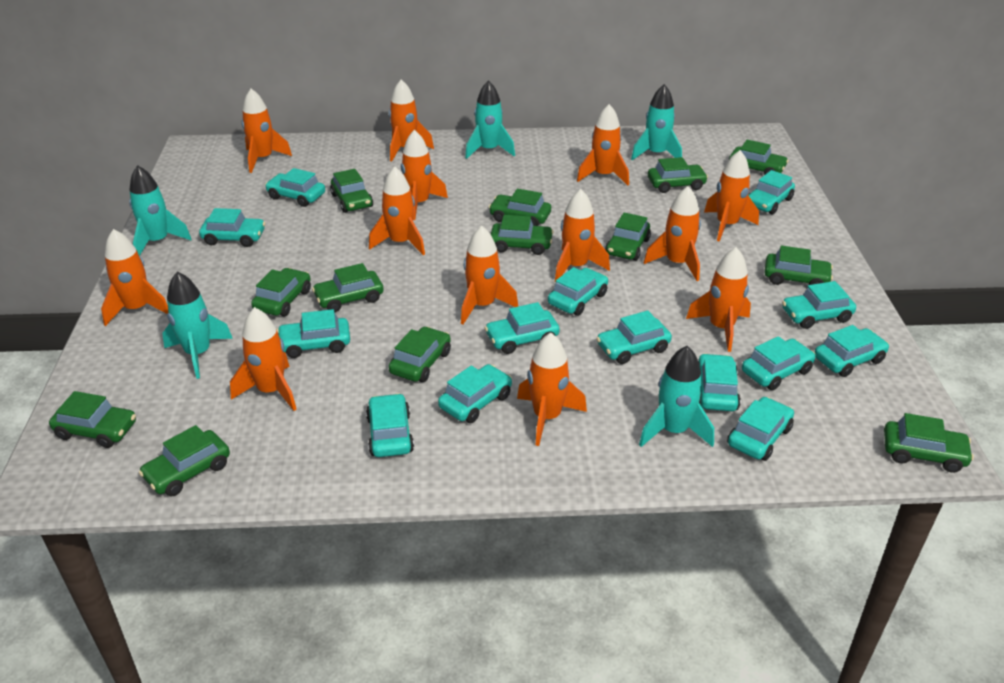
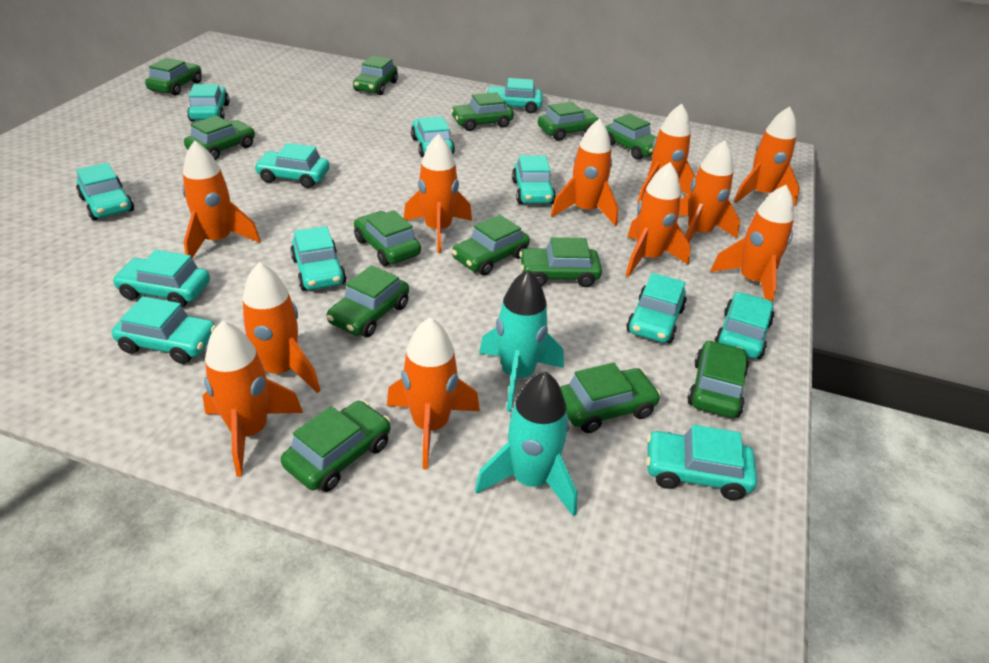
orange rocket: 13 -> 11
turquoise car: 14 -> 12
turquoise rocket: 5 -> 2

